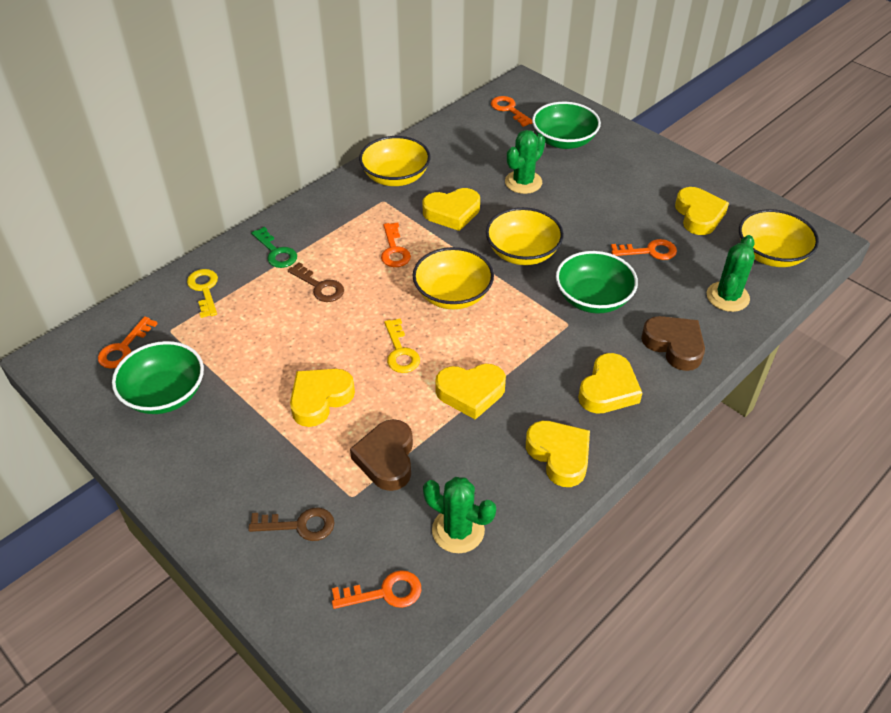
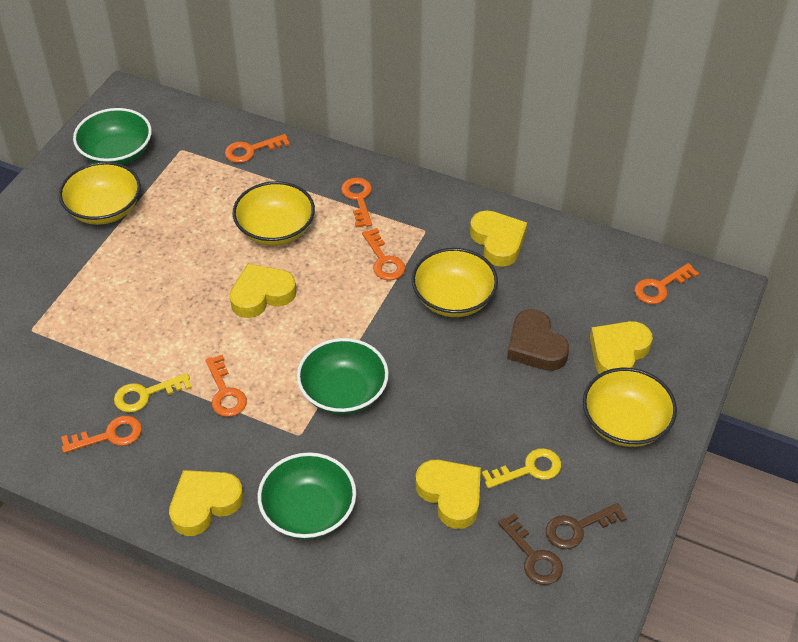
brown heart: 2 -> 1
green cactus: 3 -> 0
green key: 1 -> 0
orange key: 5 -> 6
yellow heart: 6 -> 5

